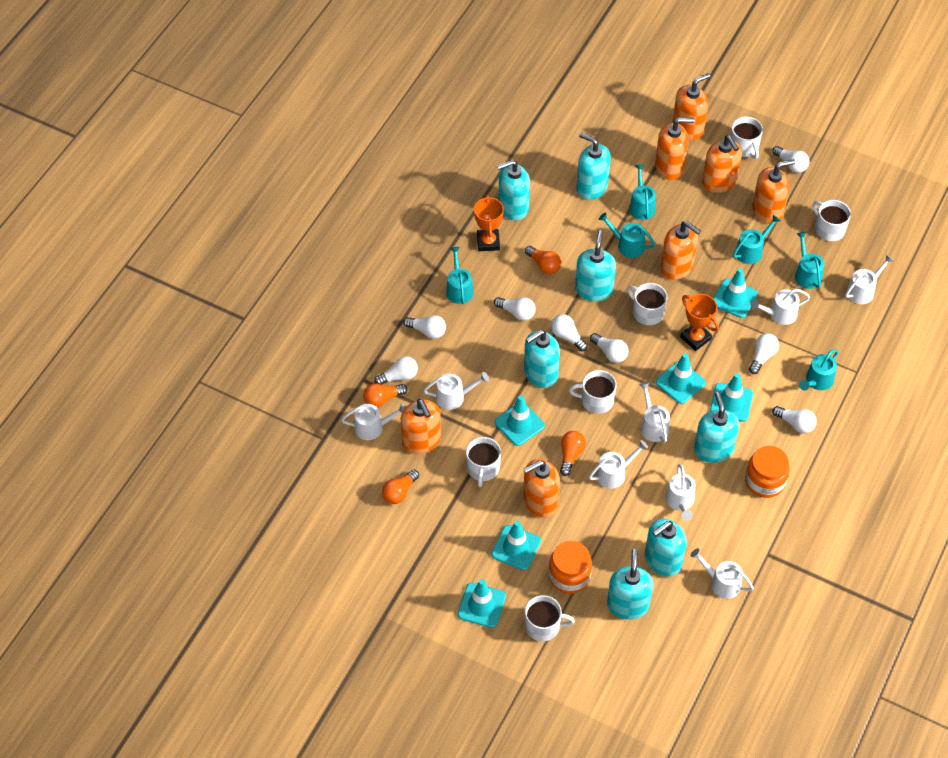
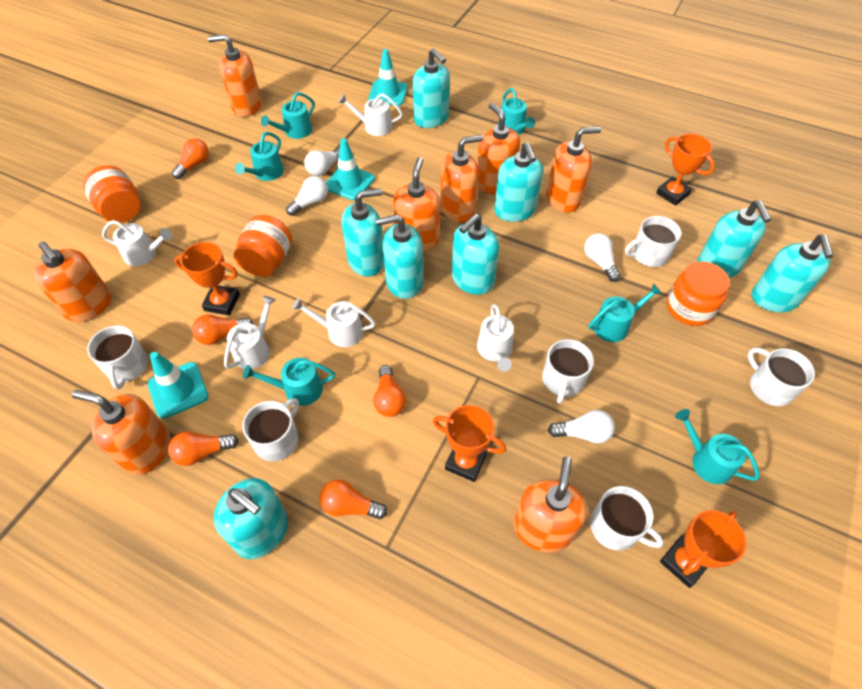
orange jar: 2 -> 3
orange light bulb: 4 -> 5
orange soap dispenser: 7 -> 8
orange trophy: 2 -> 4
turquoise soap dispenser: 7 -> 8
turquoise traffic cone: 6 -> 3
white light bulb: 8 -> 4
white watering can: 8 -> 5

